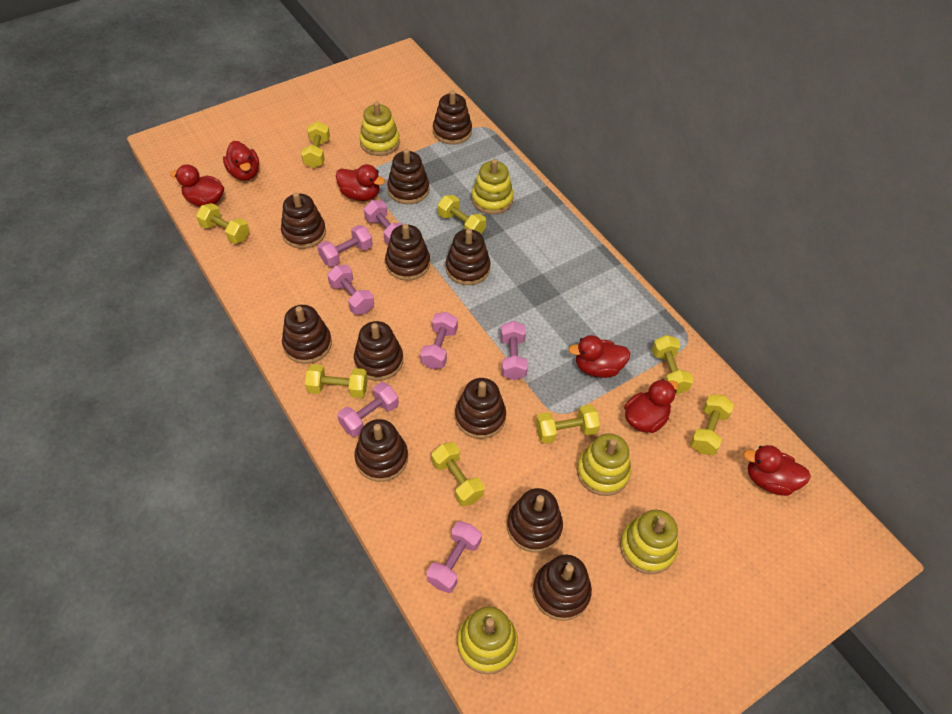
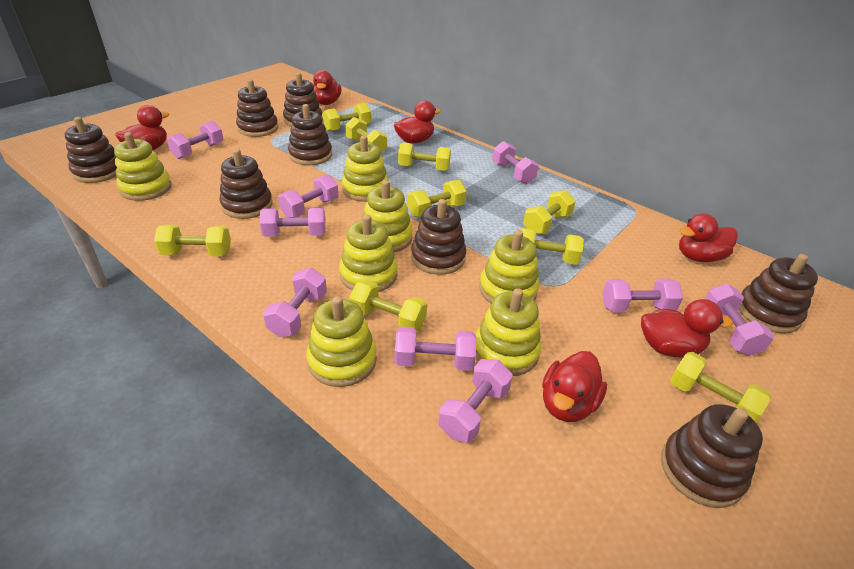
brown stacking toy: 11 -> 8
pink dumbbell: 7 -> 9
yellow dumbbell: 8 -> 9
yellow stacking toy: 5 -> 7

